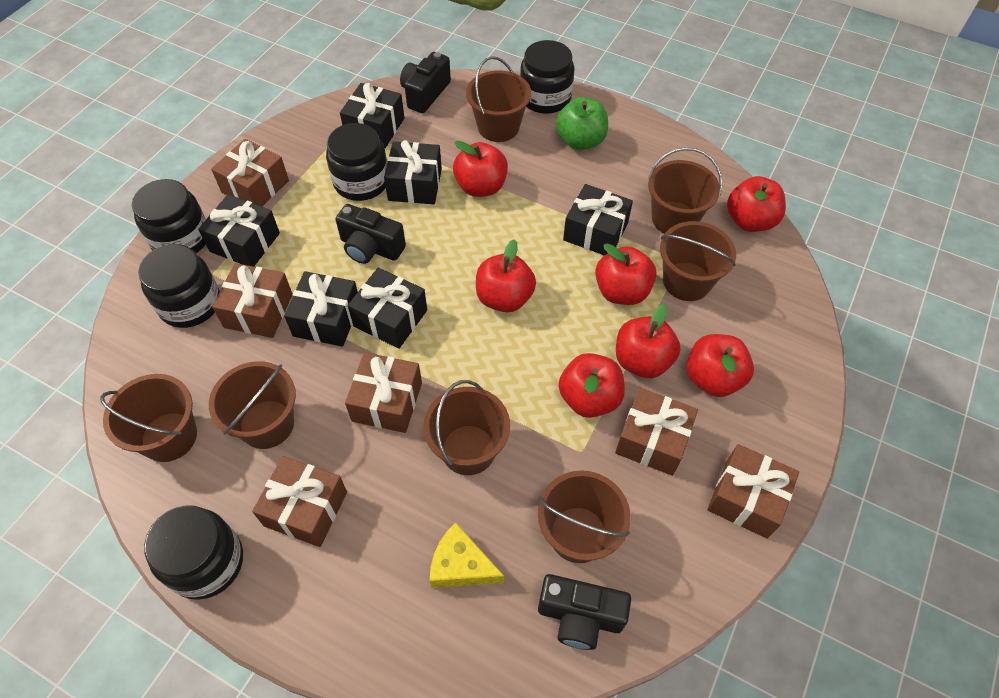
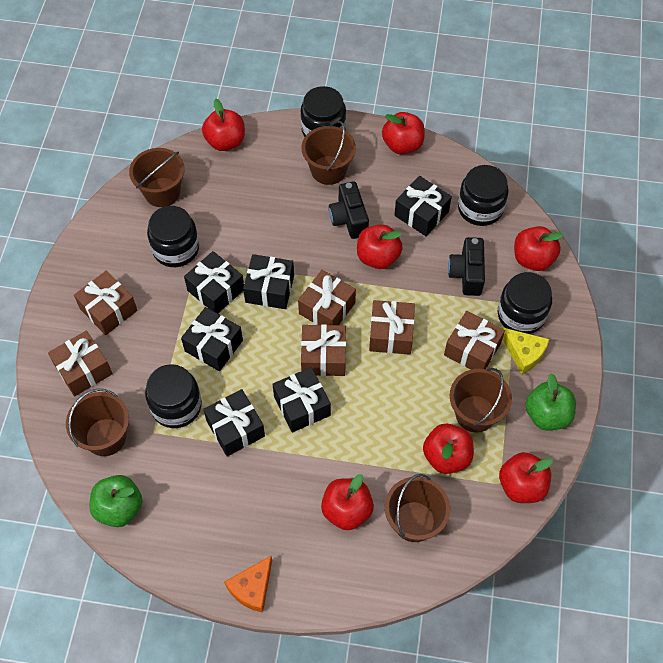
black camera: 3 -> 2
brown bucket: 7 -> 5
green apple: 1 -> 2
orange cheese: 0 -> 1

